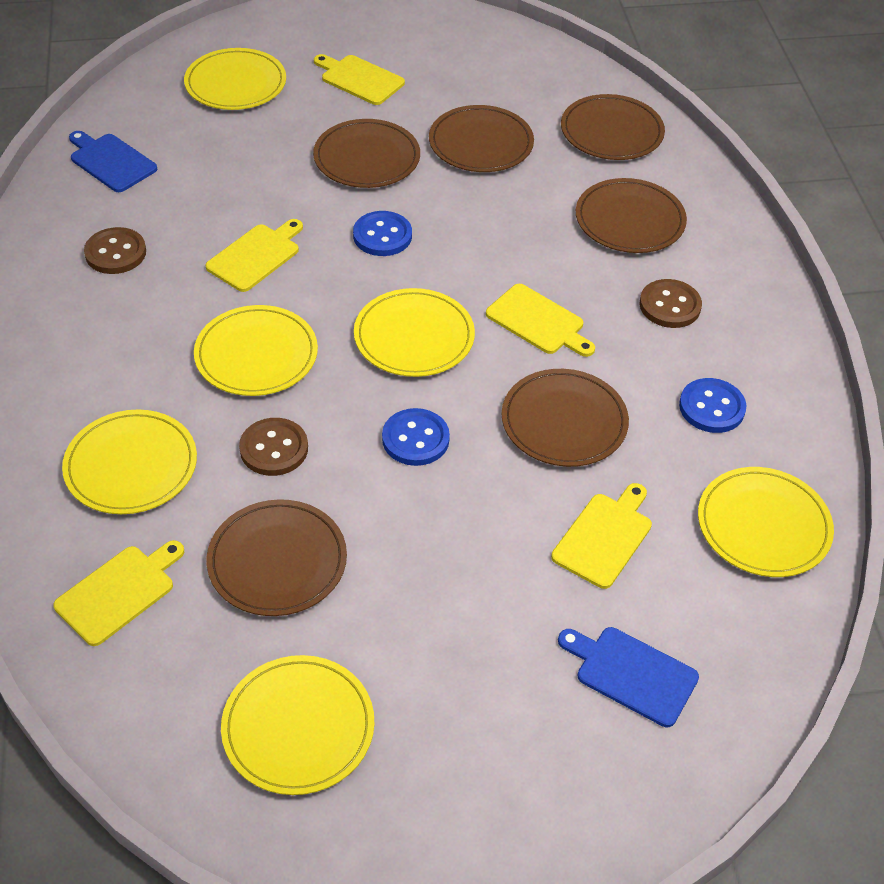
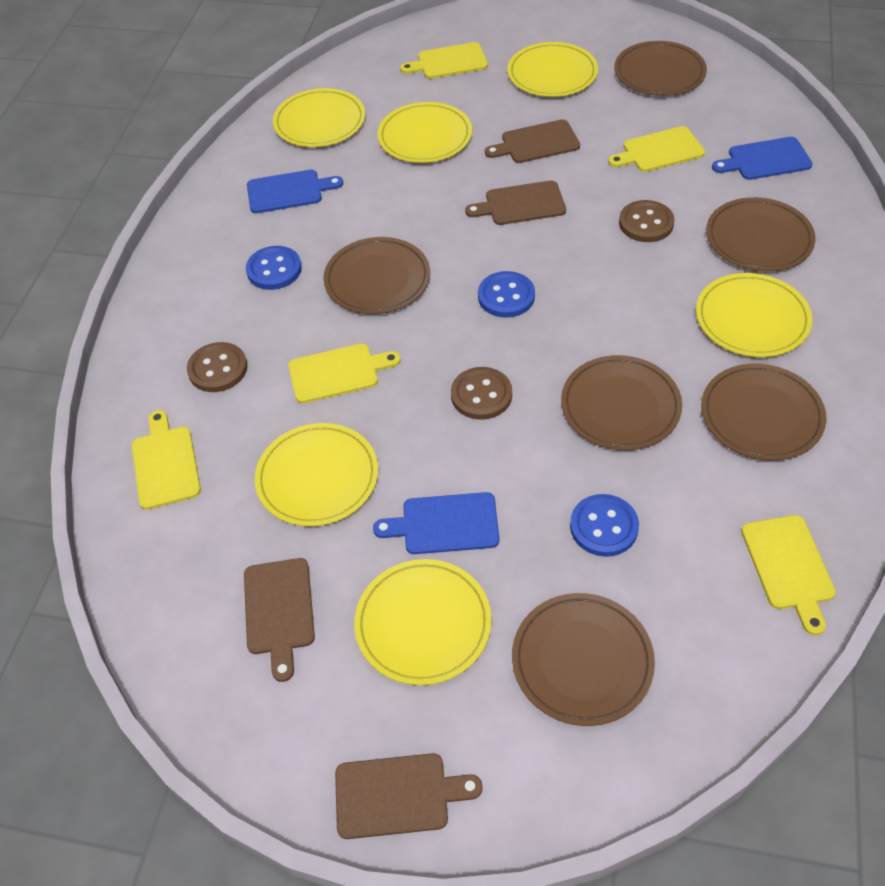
blue cutting board: 2 -> 3
brown cutting board: 0 -> 4

